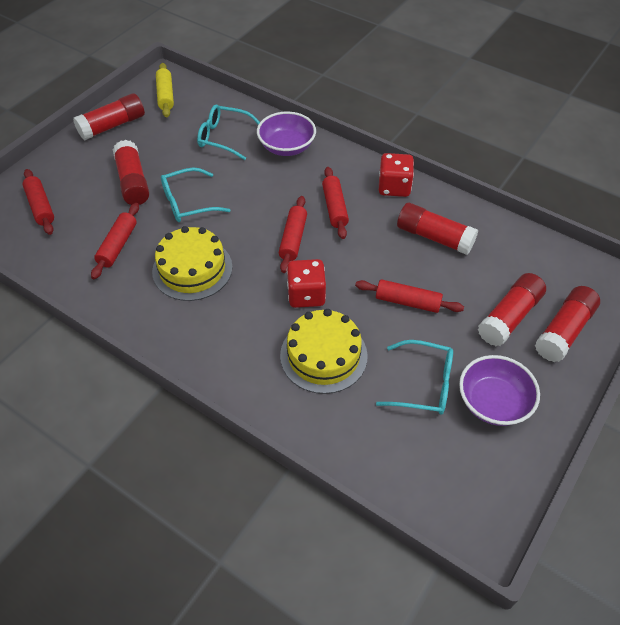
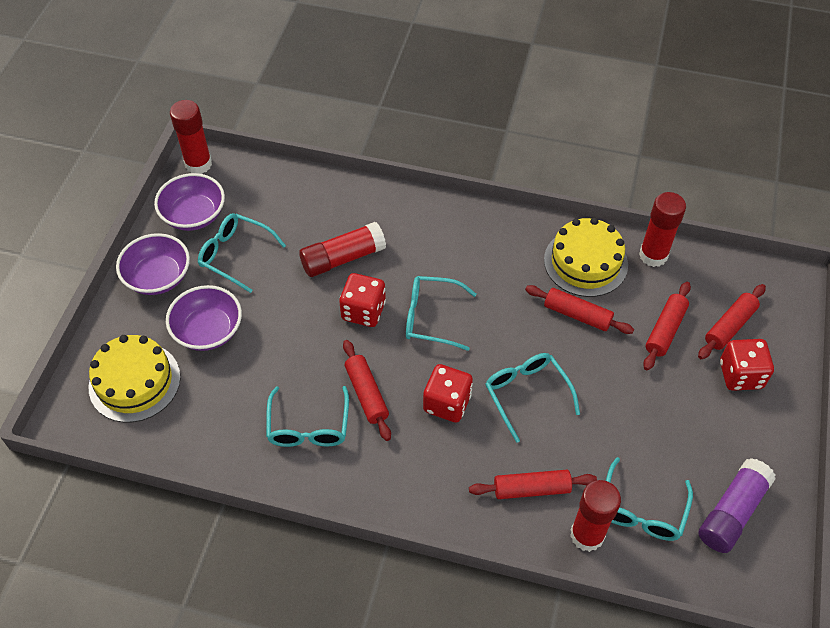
purple bowl: 2 -> 3
purple glue stick: 0 -> 1
red dice: 2 -> 3
red glue stick: 5 -> 4
turquoise glasses: 3 -> 5
yellow rolling pin: 1 -> 0

